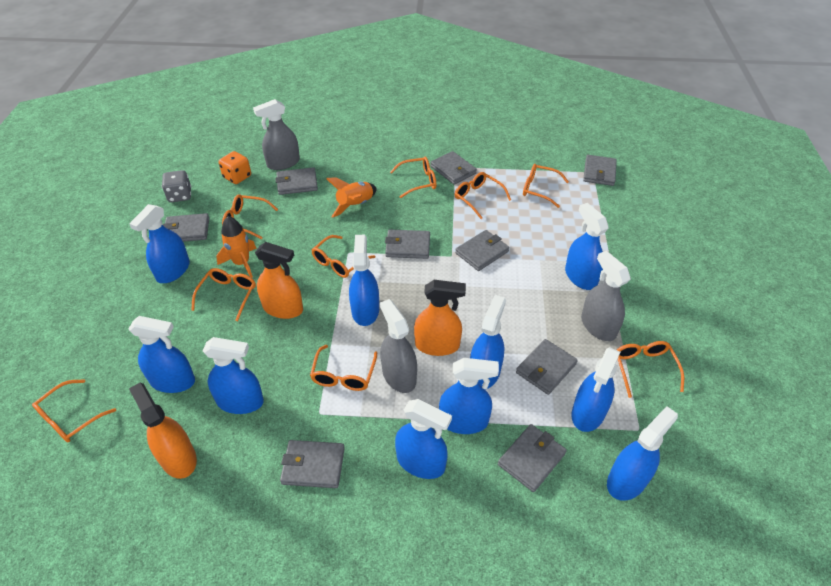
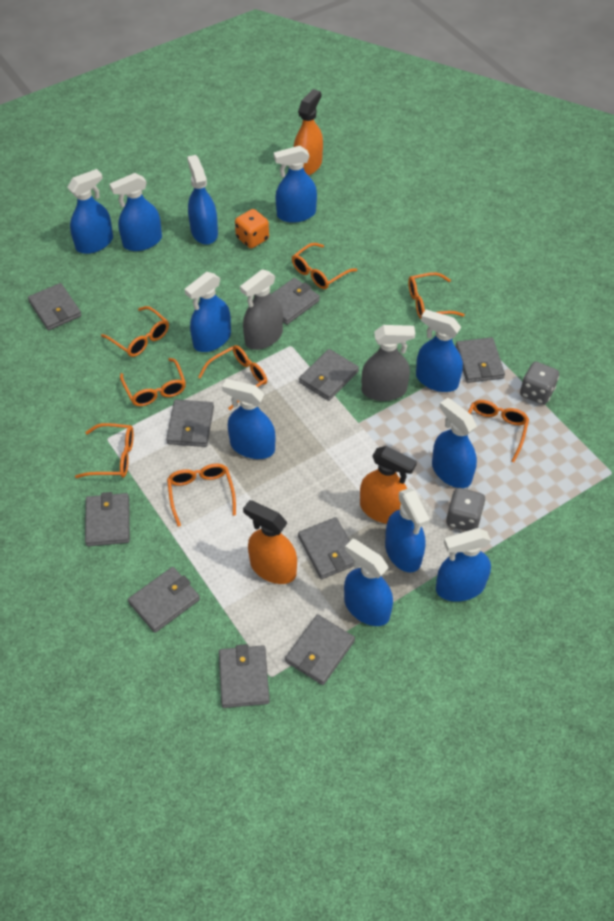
blue spray bottle: 10 -> 11
grey dice: 1 -> 2
grey spray bottle: 3 -> 2
grey wallet: 9 -> 10
orange glasses: 9 -> 8
orange rocket: 2 -> 0

